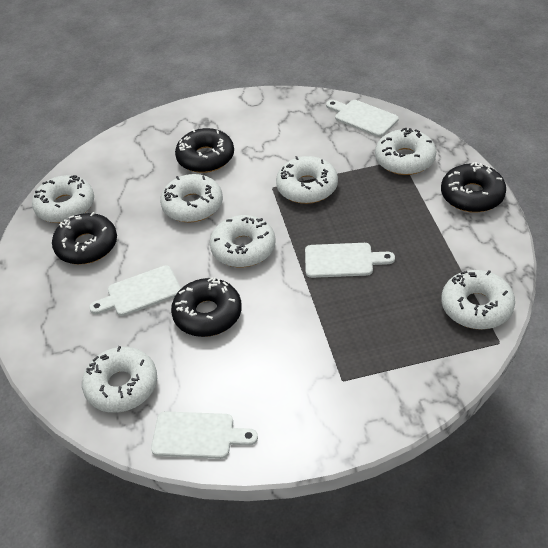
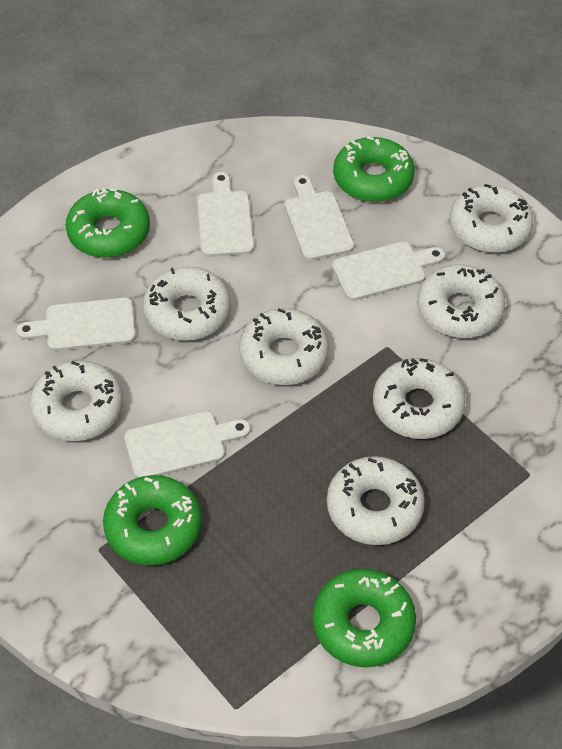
black donut: 4 -> 0
green donut: 0 -> 4
white cutting board: 4 -> 5

